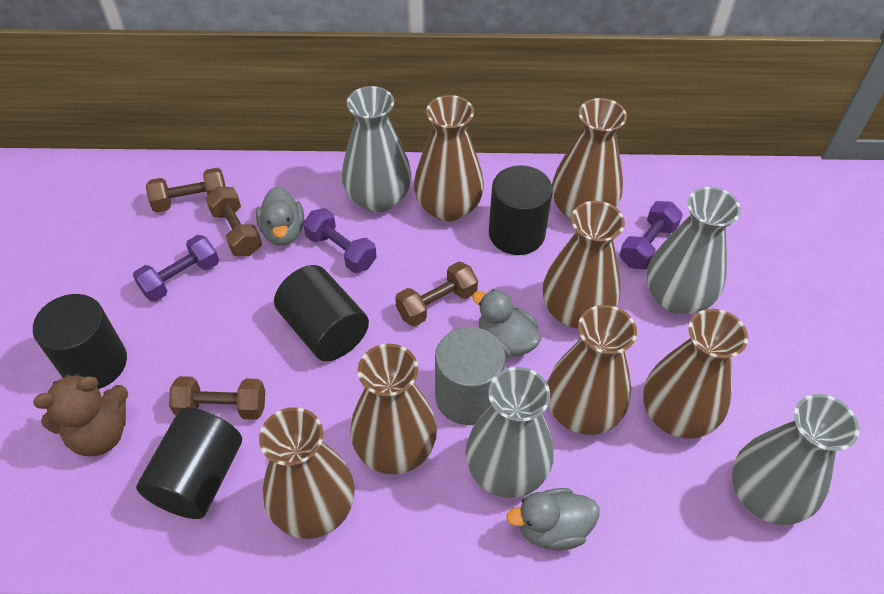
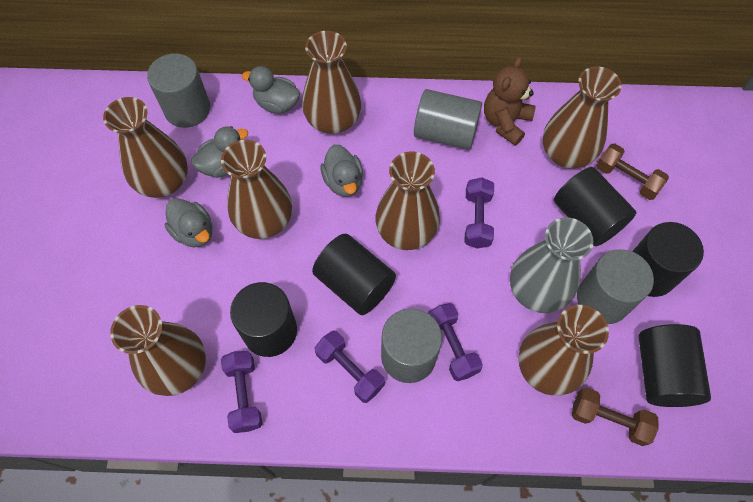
black cylinder: 4 -> 5
brown dumbbell: 4 -> 2
grey cylinder: 1 -> 4
grey duck: 3 -> 4
grey vase: 4 -> 1
purple dumbbell: 3 -> 4

